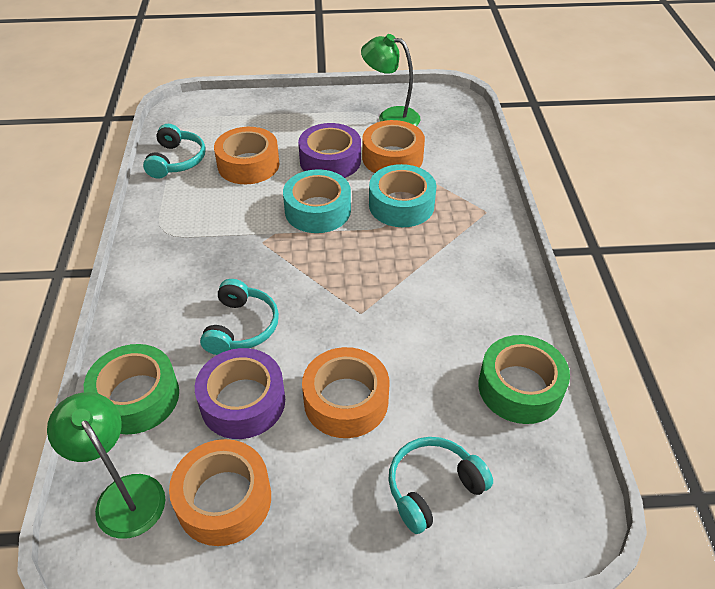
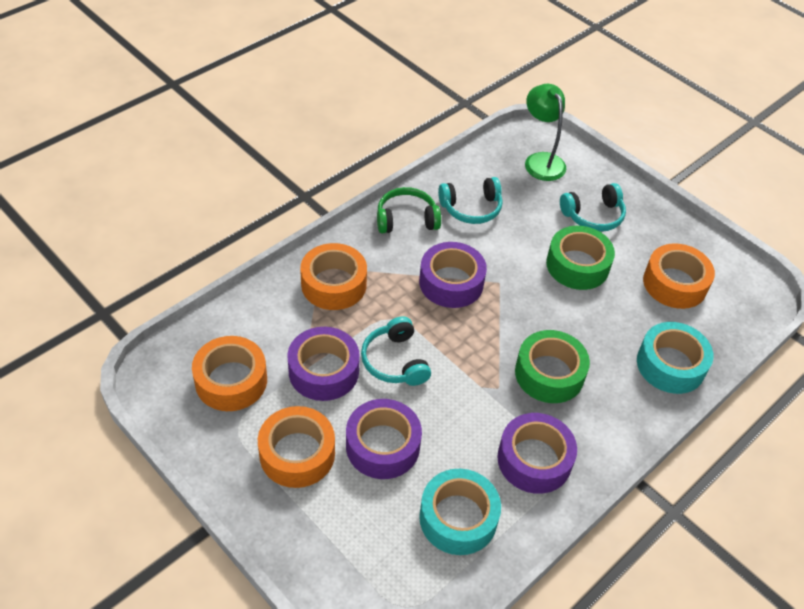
green headphones: 0 -> 1
green lamp: 2 -> 1
purple tape: 2 -> 4

